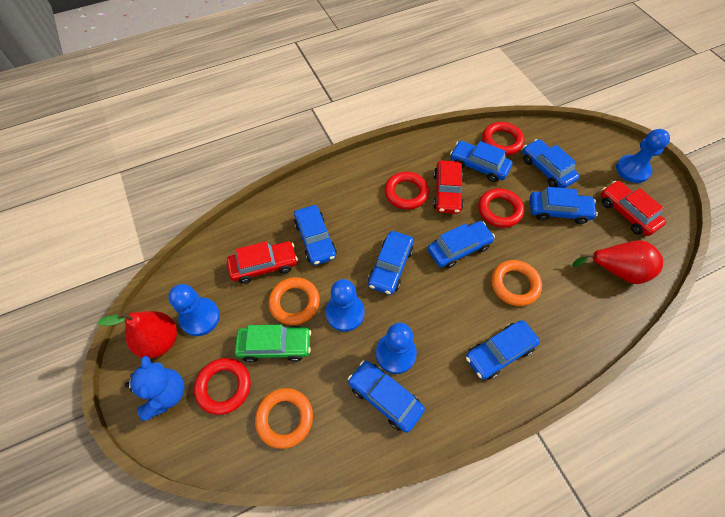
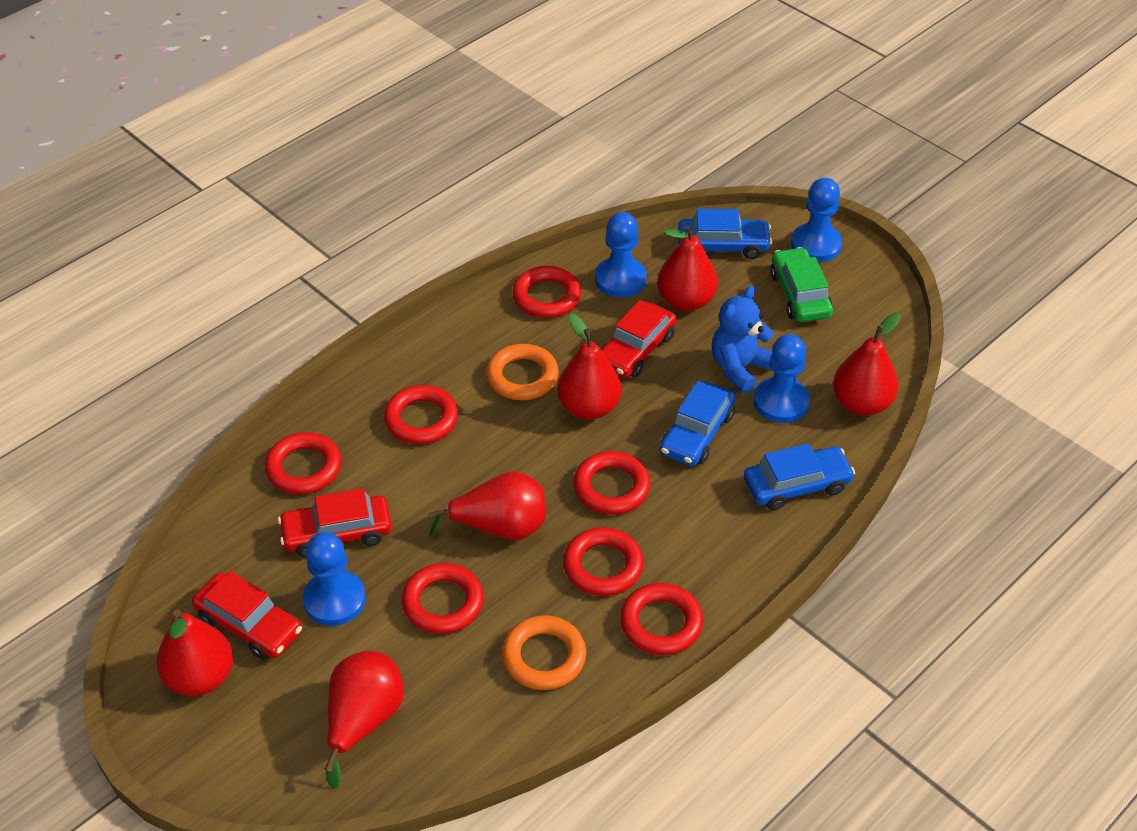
blue car: 8 -> 3
orange ring: 3 -> 2
red pear: 2 -> 6
red ring: 4 -> 7

